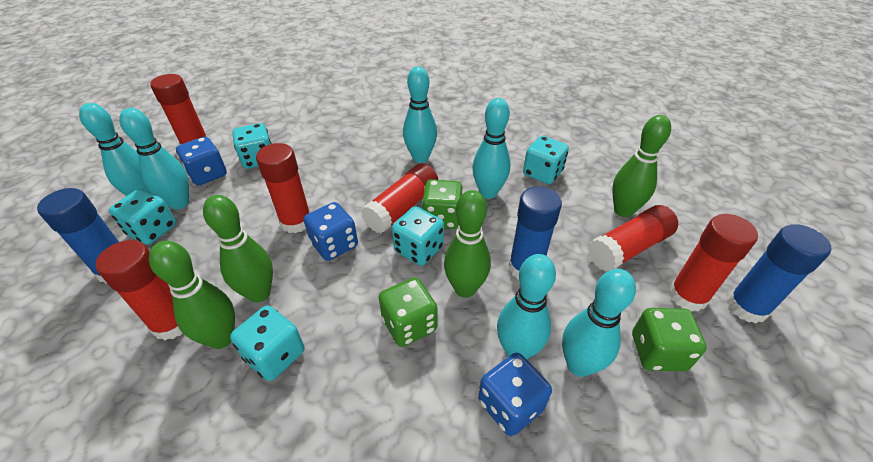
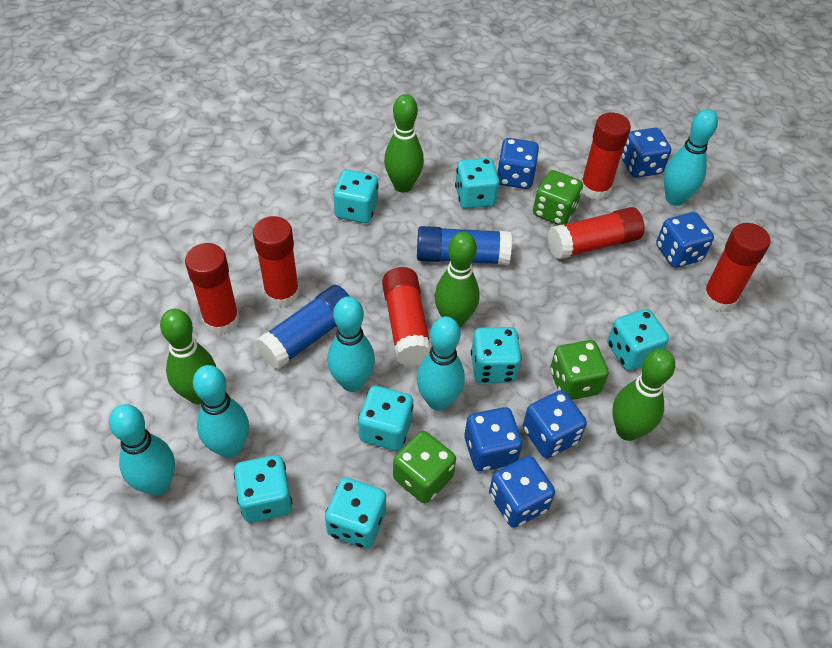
blue dice: 3 -> 6
blue glue stick: 3 -> 2
turquoise bowling pin: 6 -> 5
turquoise dice: 5 -> 7

